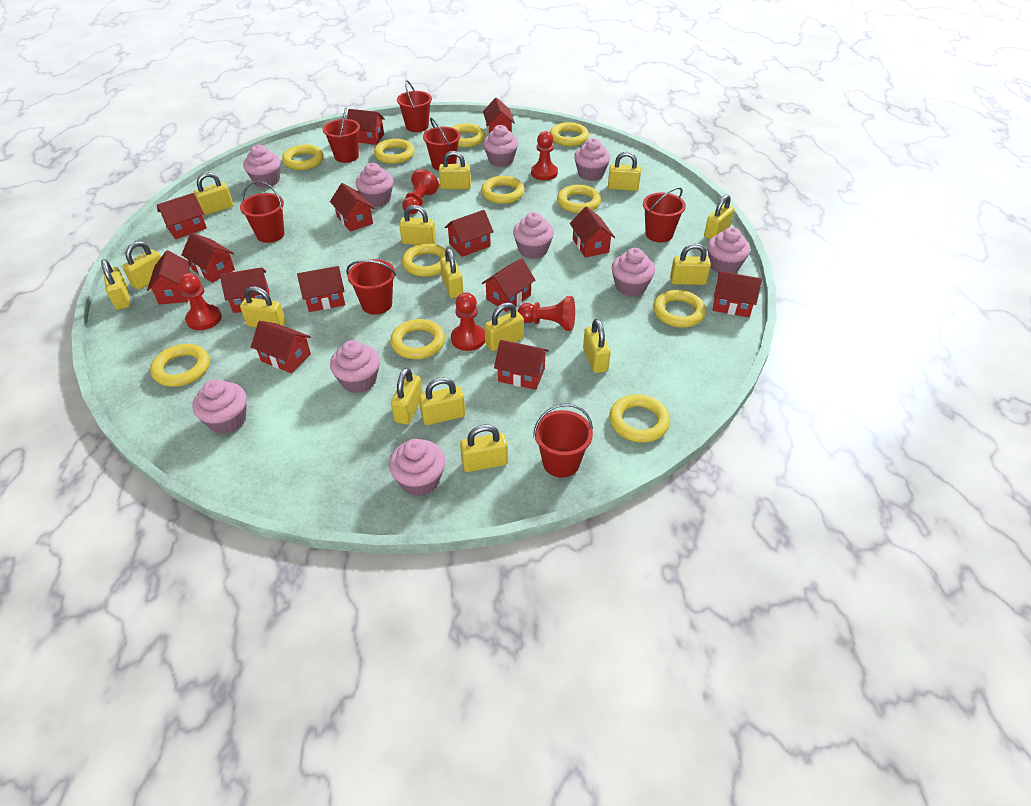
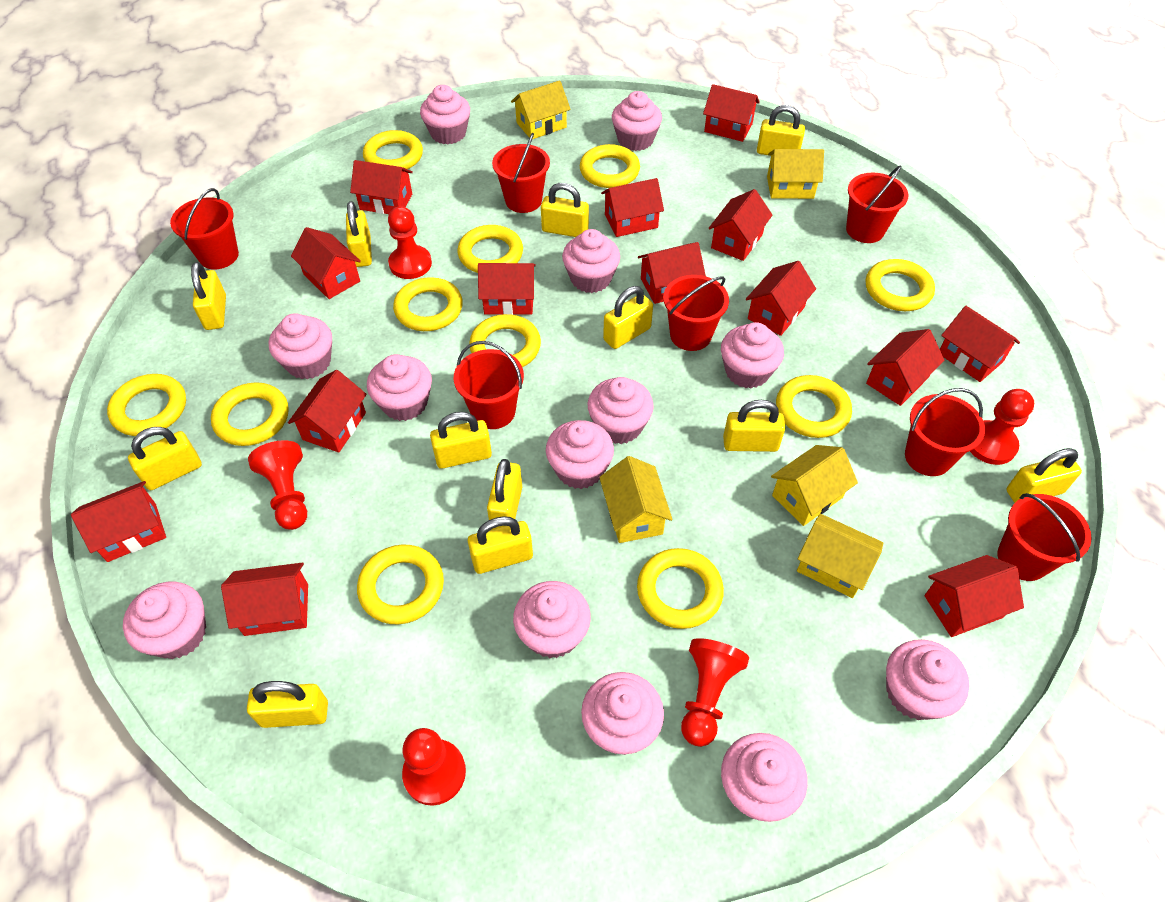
pink cupcake: 10 -> 13
yellow house: 0 -> 5
yellow padlock: 15 -> 12

